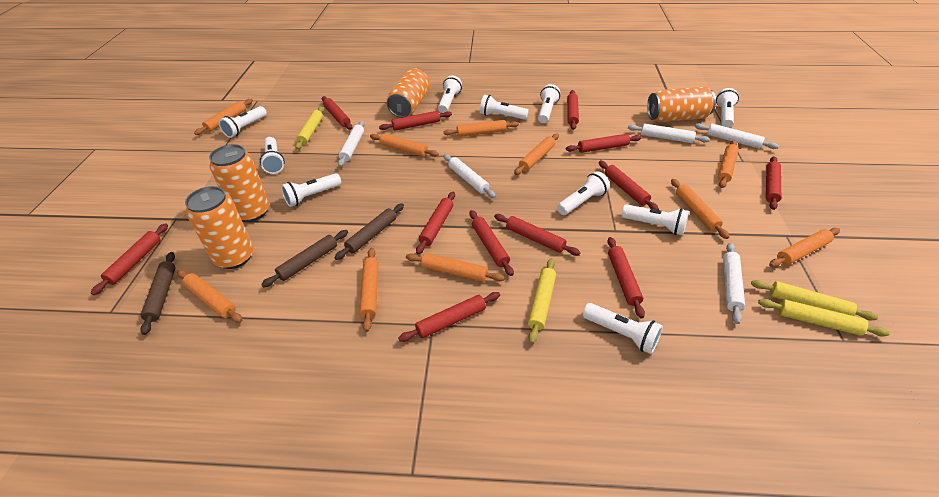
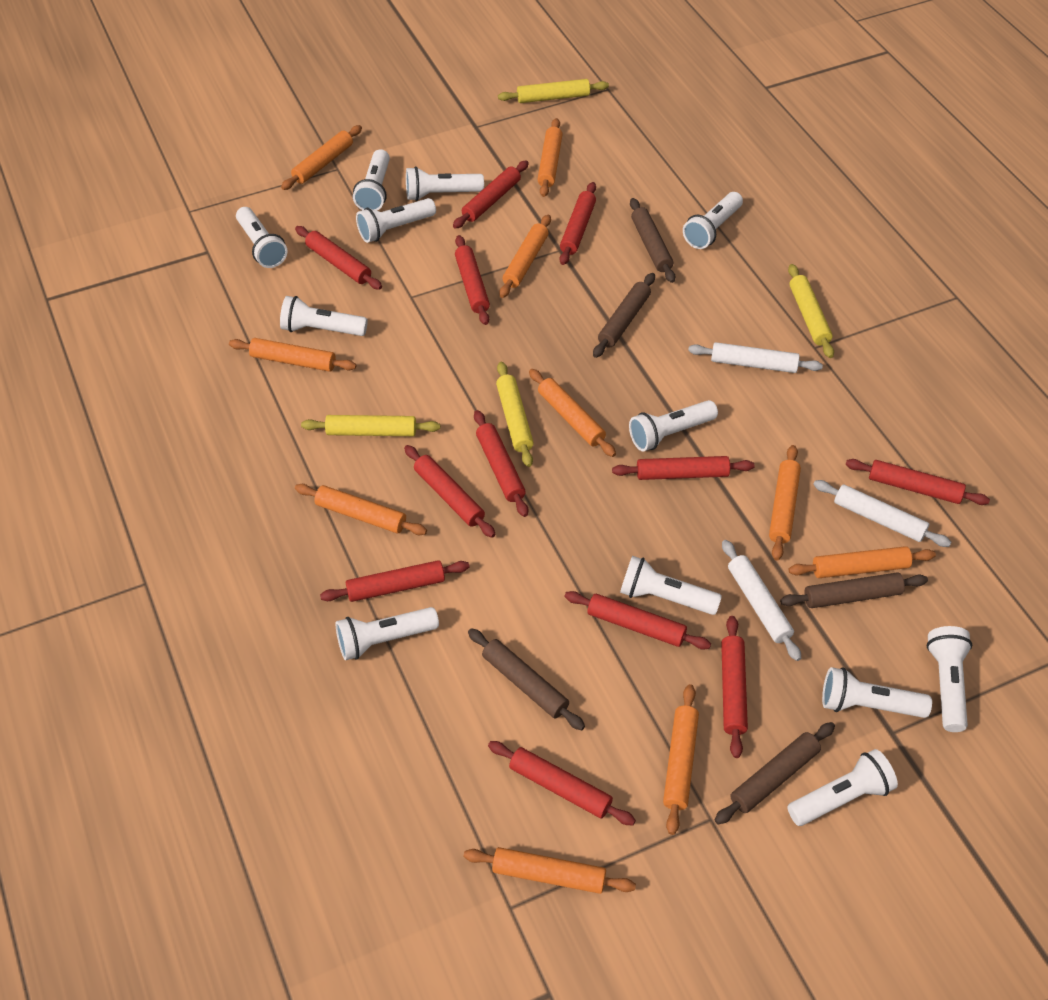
brown rolling pin: 3 -> 5
orange can: 4 -> 0
white flashlight: 10 -> 12
white rolling pin: 5 -> 3

